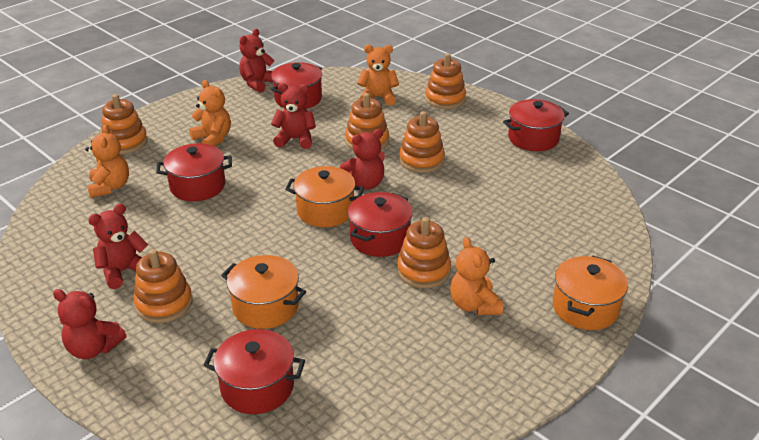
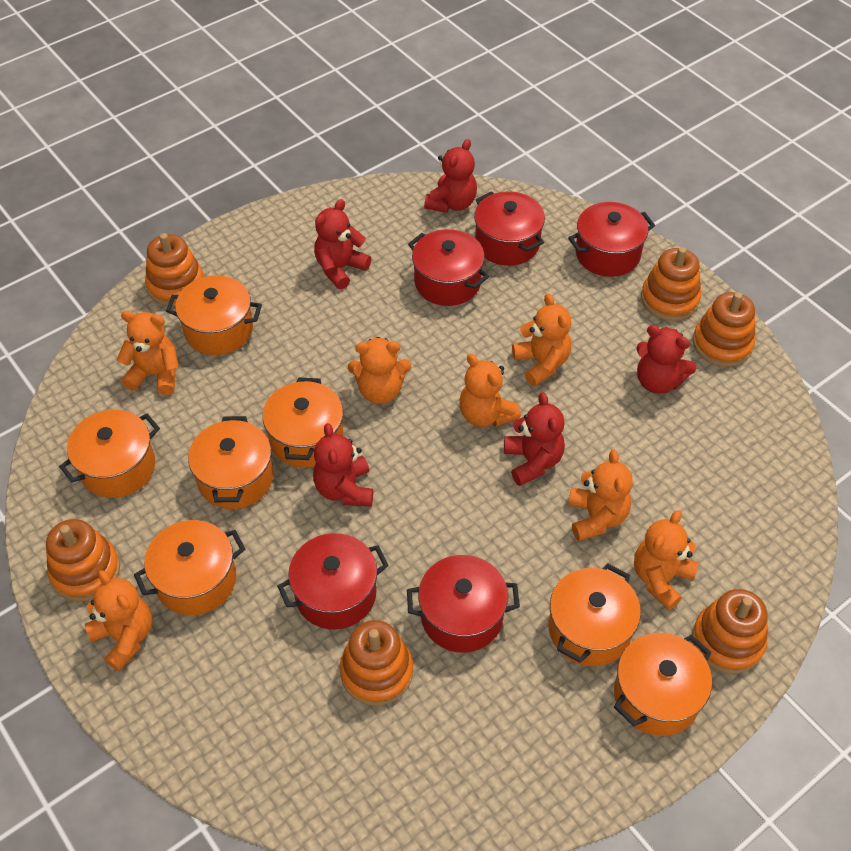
orange pot: 3 -> 7
orange teddy bear: 4 -> 7

